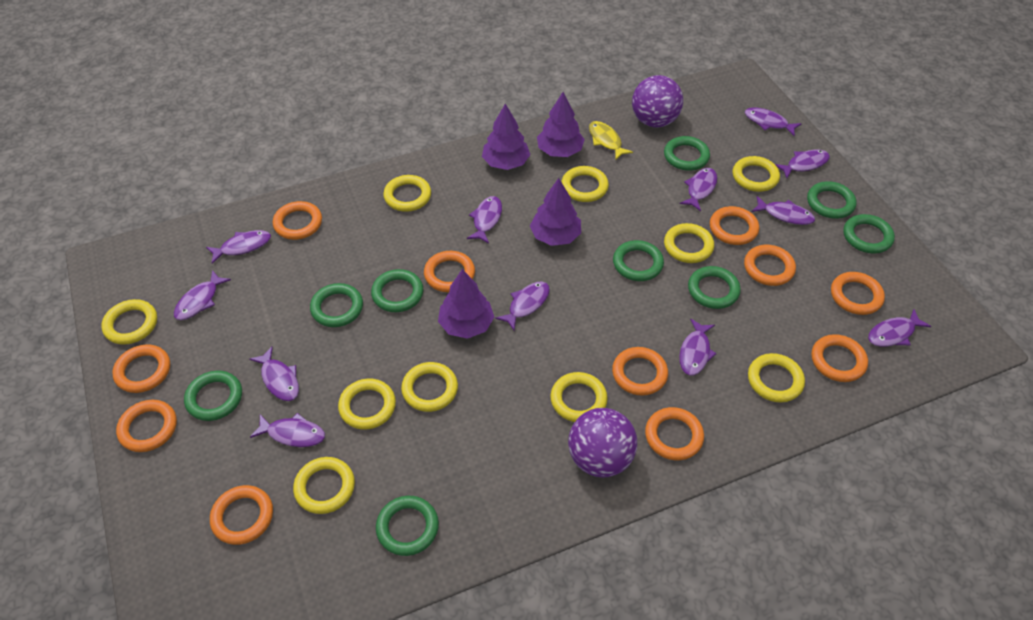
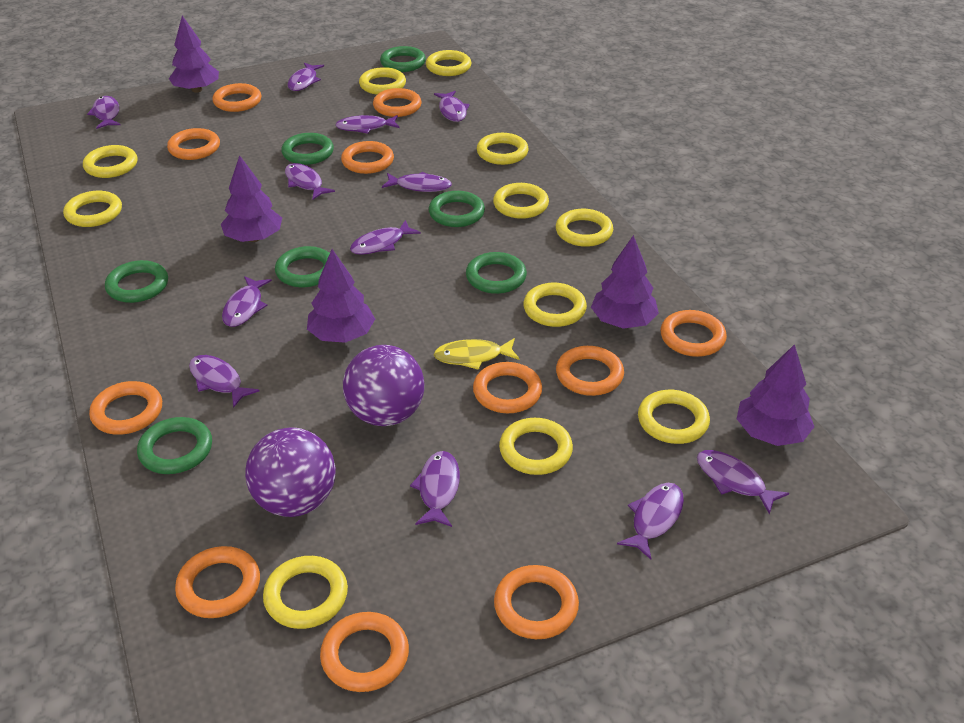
green ring: 9 -> 7
purple tree: 4 -> 5
yellow ring: 10 -> 11

